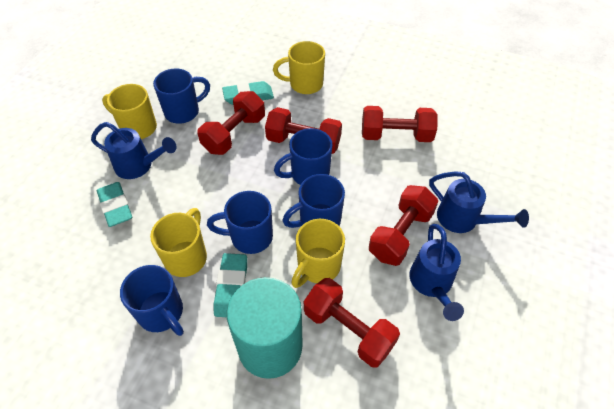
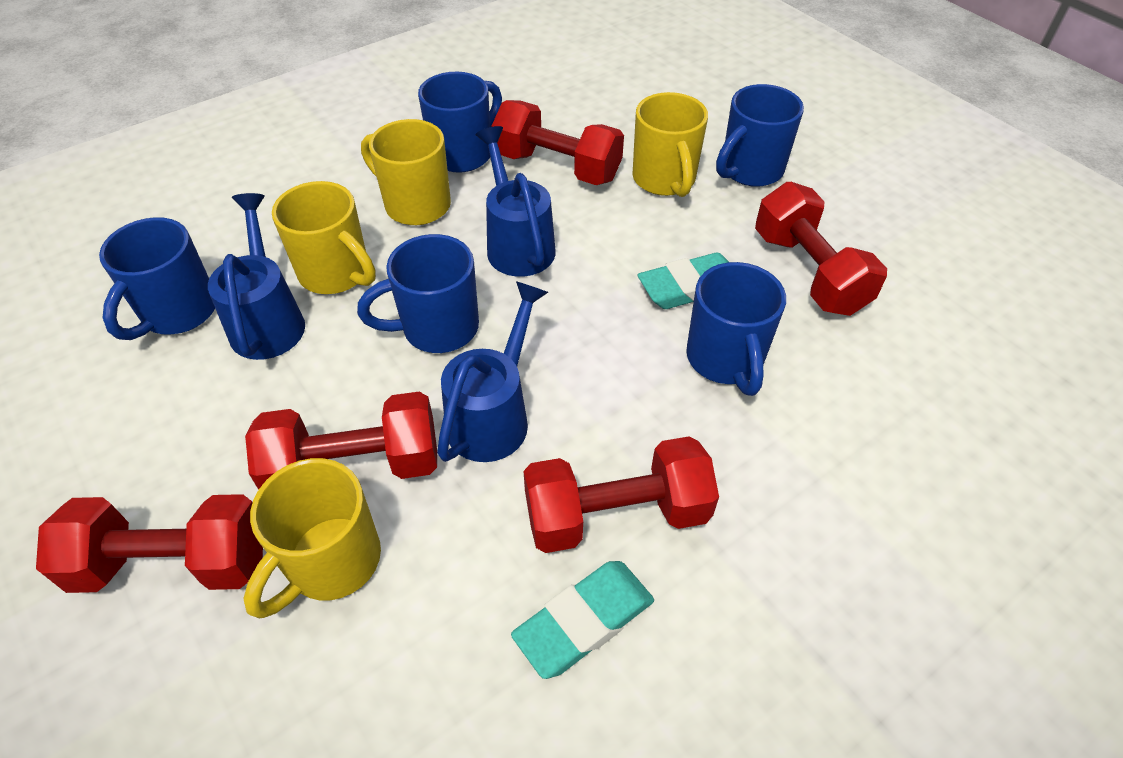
turquoise cylinder: 1 -> 0
turquoise eraser: 3 -> 2

